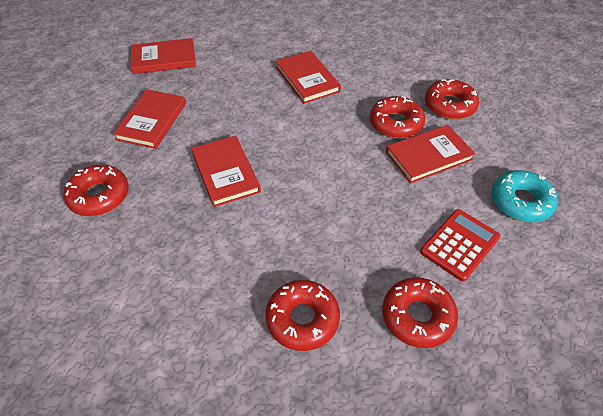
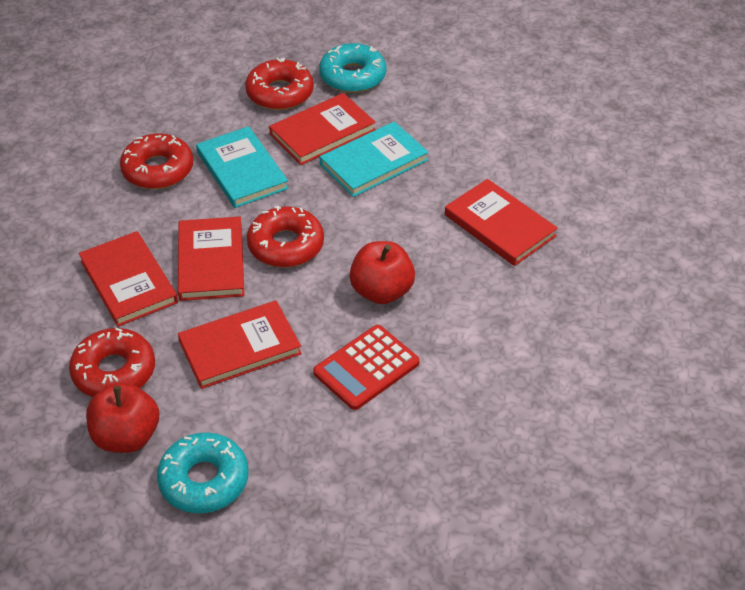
red apple: 0 -> 2
red donut: 5 -> 4
turquoise book: 0 -> 2
turquoise donut: 1 -> 2

